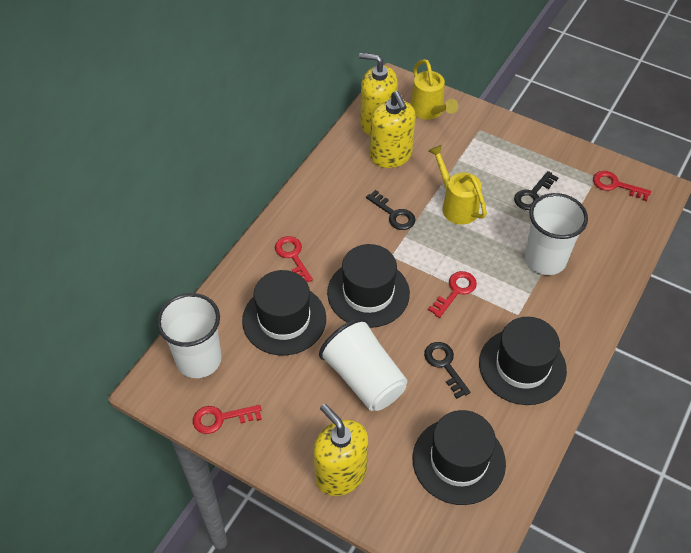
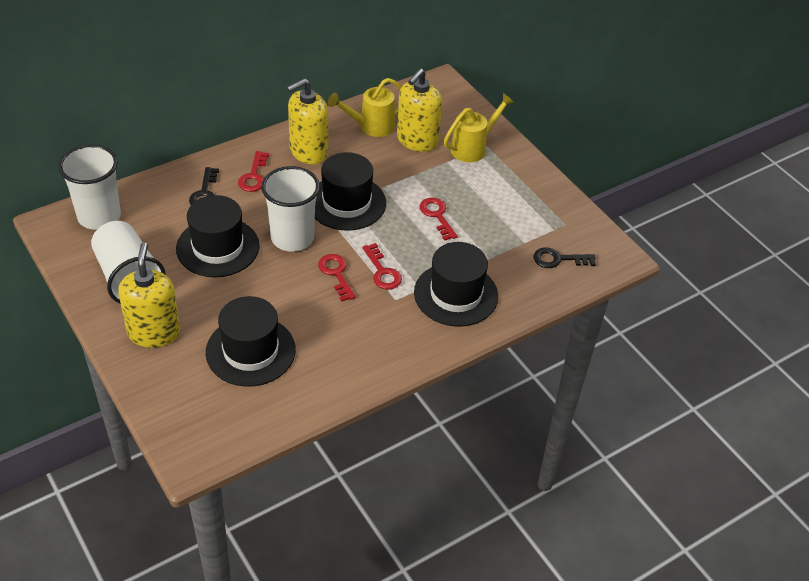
black key: 3 -> 2

